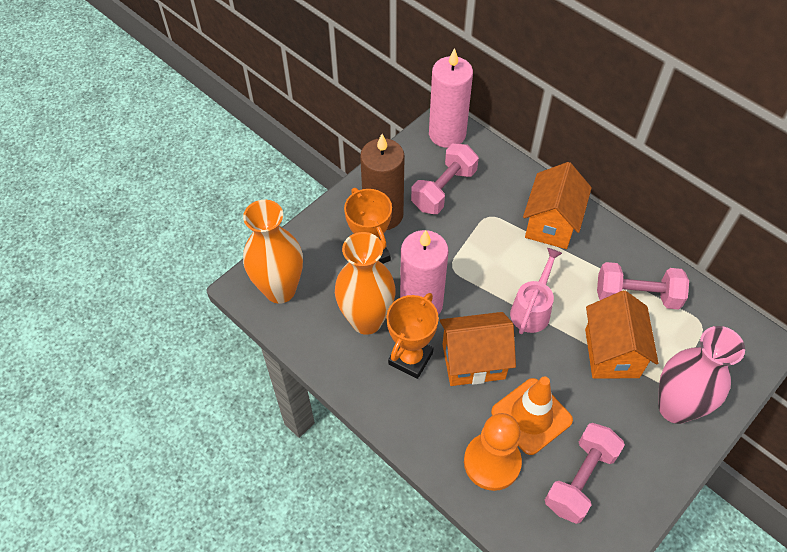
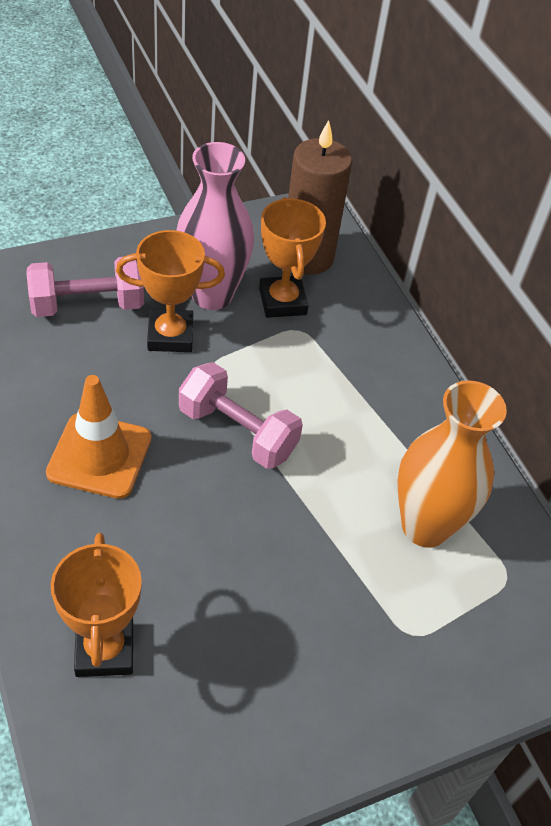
orange house: 3 -> 0
orange pawn: 1 -> 0
orange trophy: 2 -> 3
orange vase: 2 -> 1
pink candle: 2 -> 0
pink dumbbell: 3 -> 2
pink watering can: 1 -> 0

